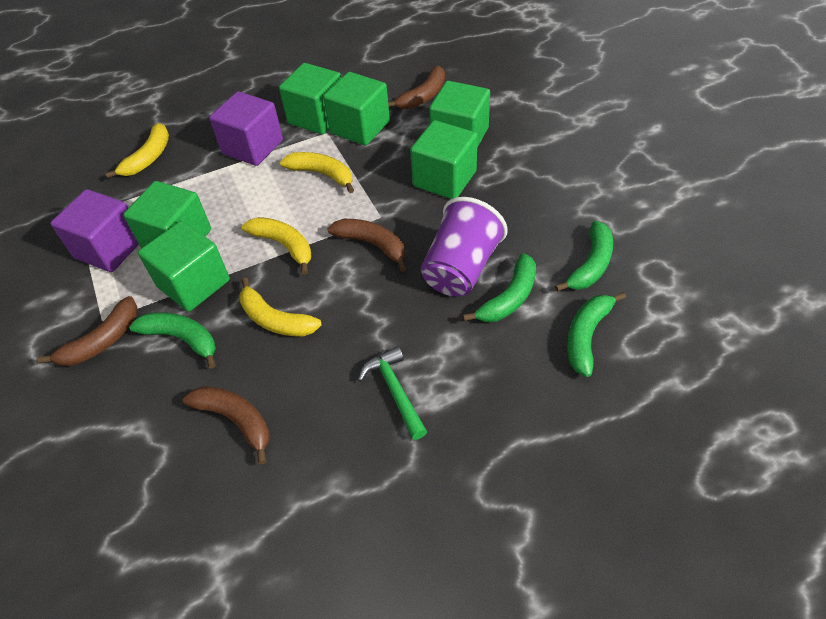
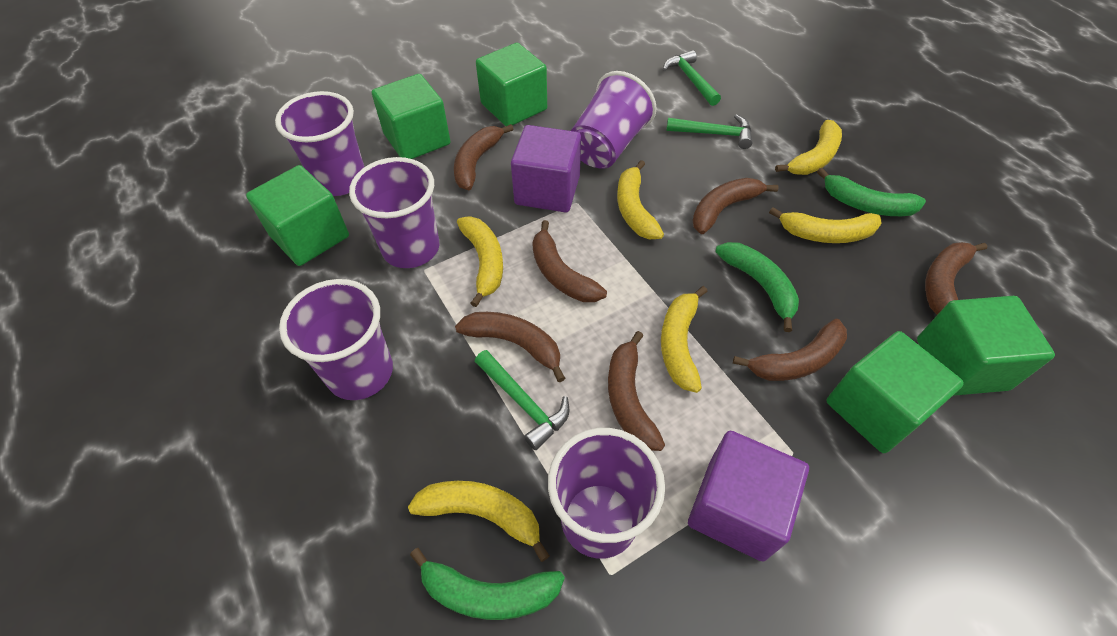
brown banana: 4 -> 7
green banana: 4 -> 3
green cube: 6 -> 5
green hammer: 1 -> 3
purple cup: 1 -> 5
yellow banana: 4 -> 6

